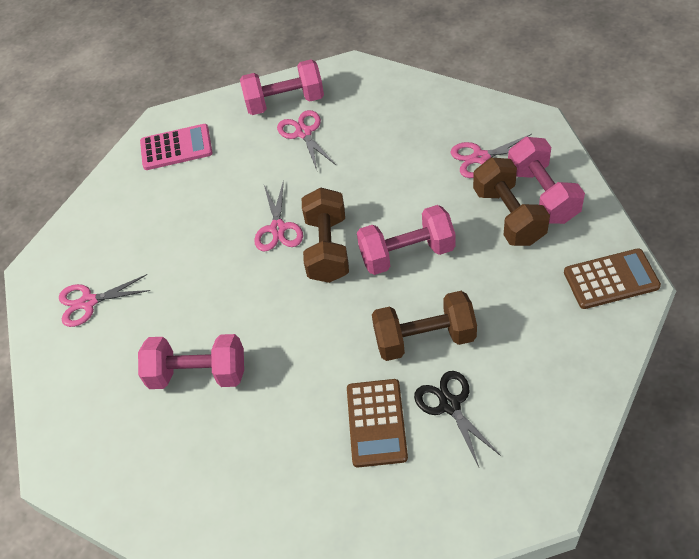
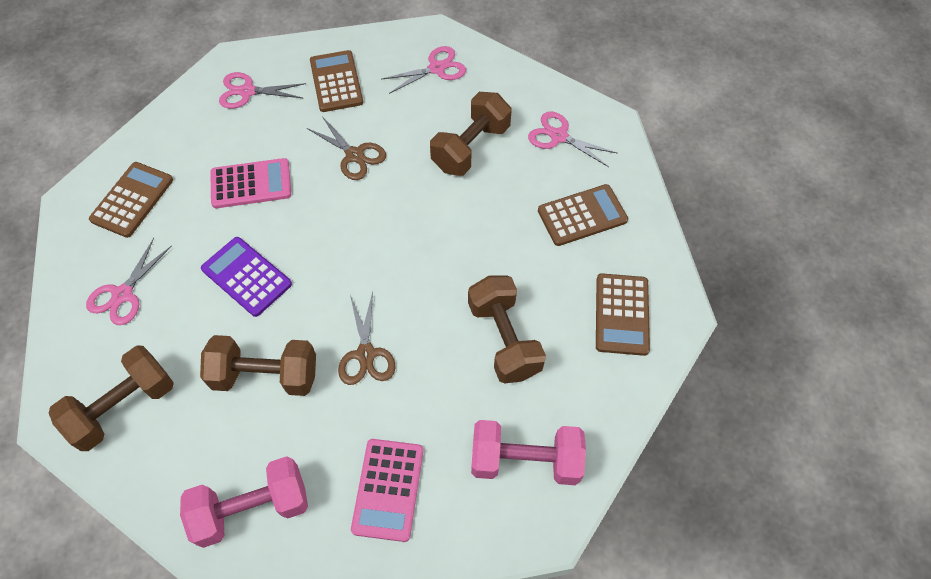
black scissors: 1 -> 0
brown calculator: 2 -> 4
brown dumbbell: 3 -> 4
brown scissors: 0 -> 2
pink calculator: 1 -> 2
pink dumbbell: 4 -> 2
purple calculator: 0 -> 1

